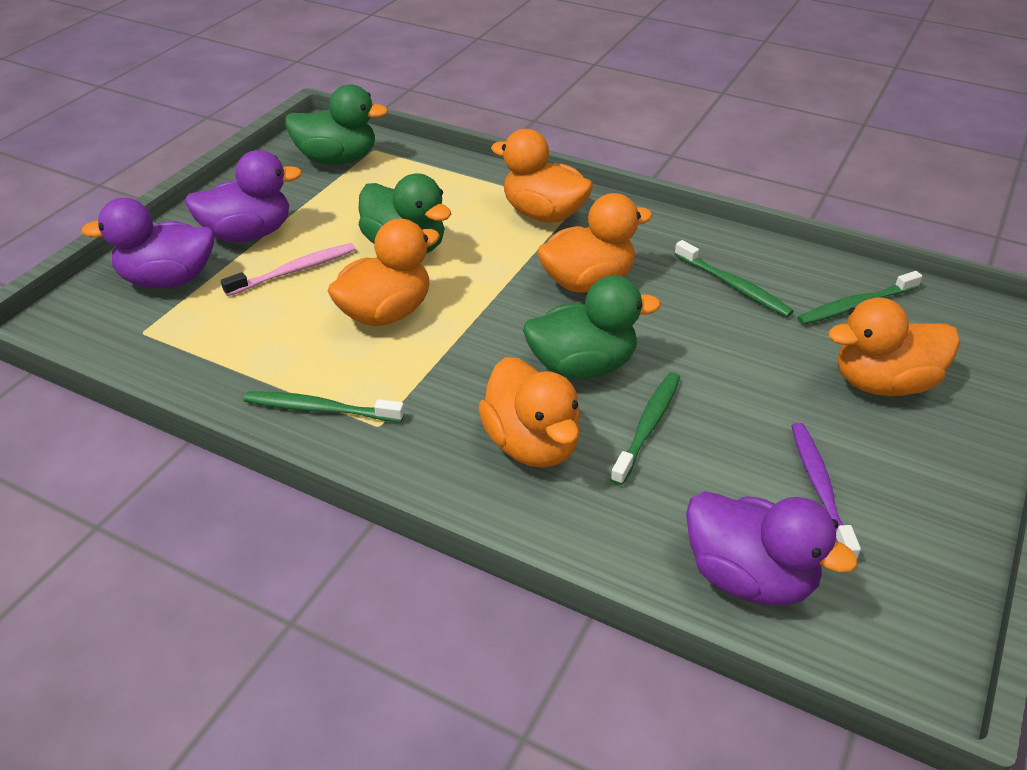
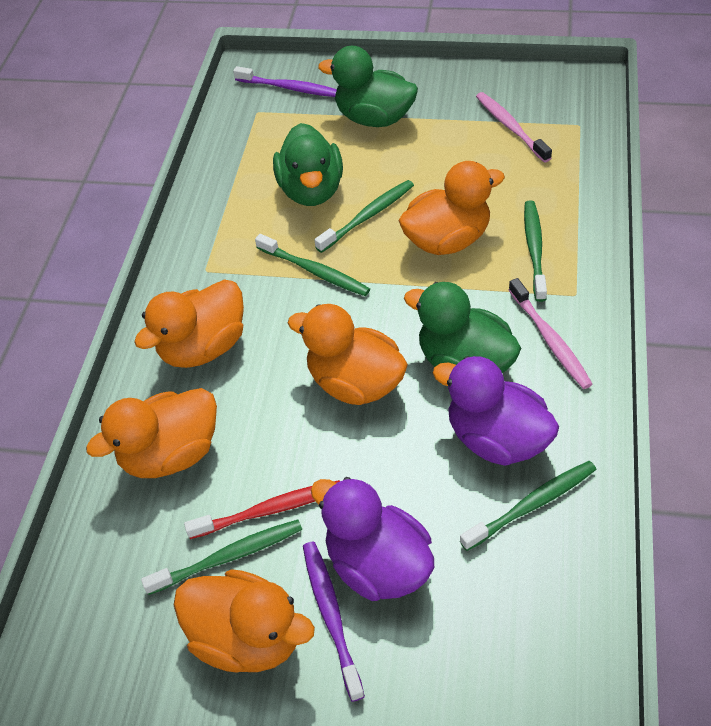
green toothbrush: 4 -> 5
pink toothbrush: 1 -> 2
purple duck: 3 -> 2
purple toothbrush: 1 -> 2
red toothbrush: 0 -> 1

